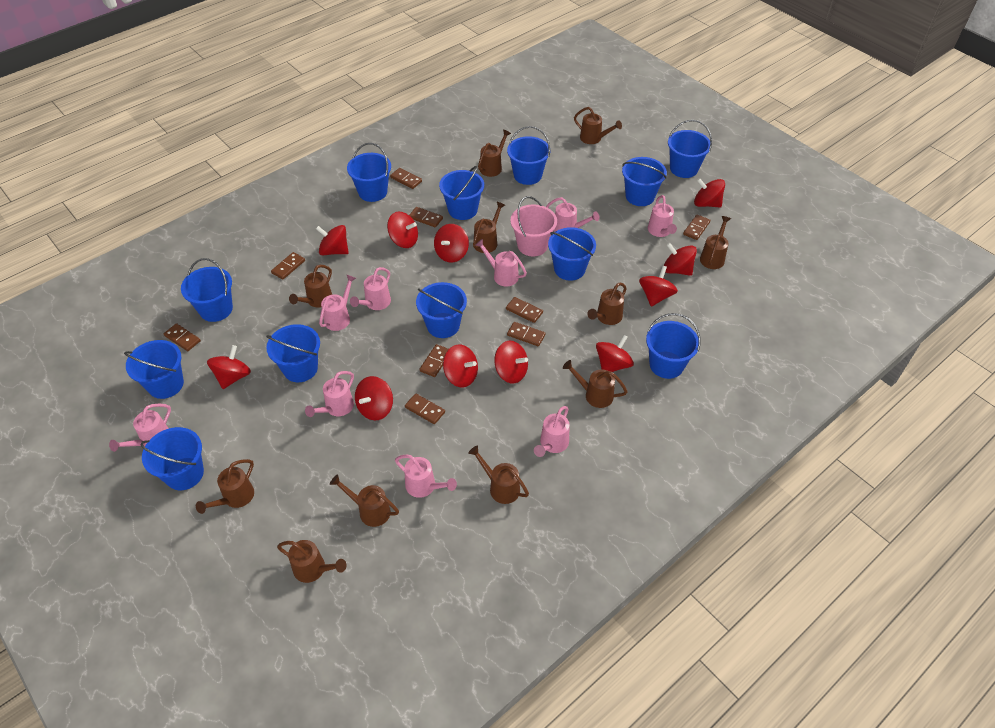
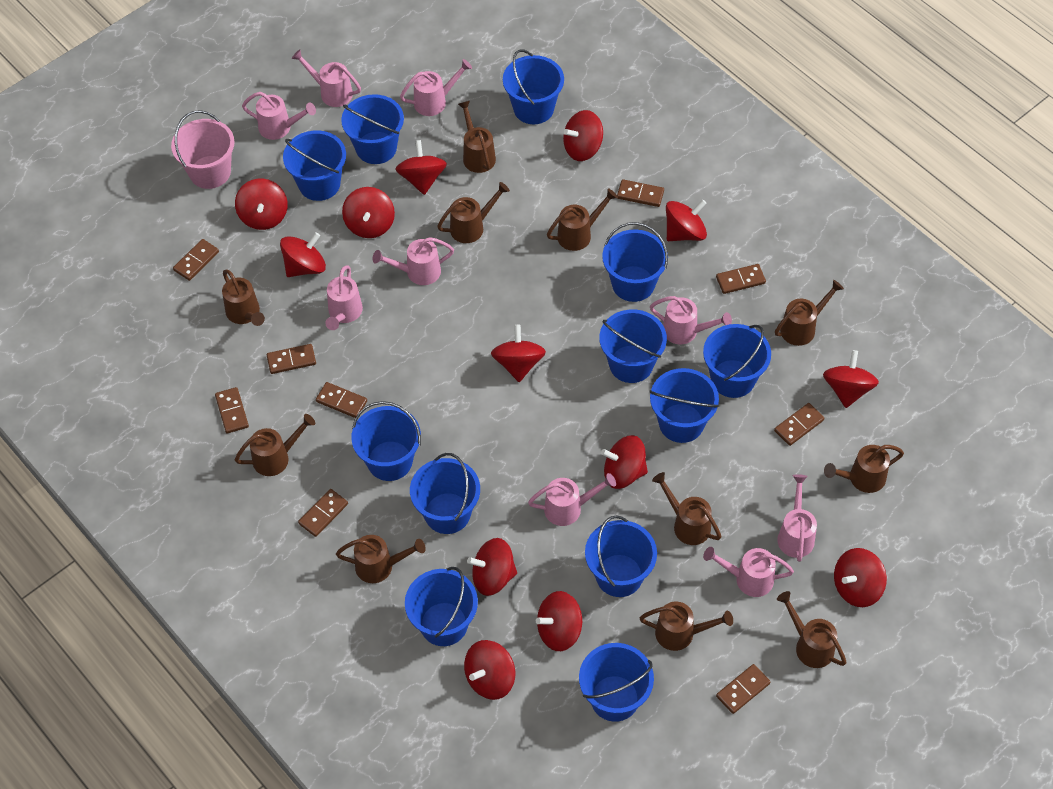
red spinning top: 11 -> 13

